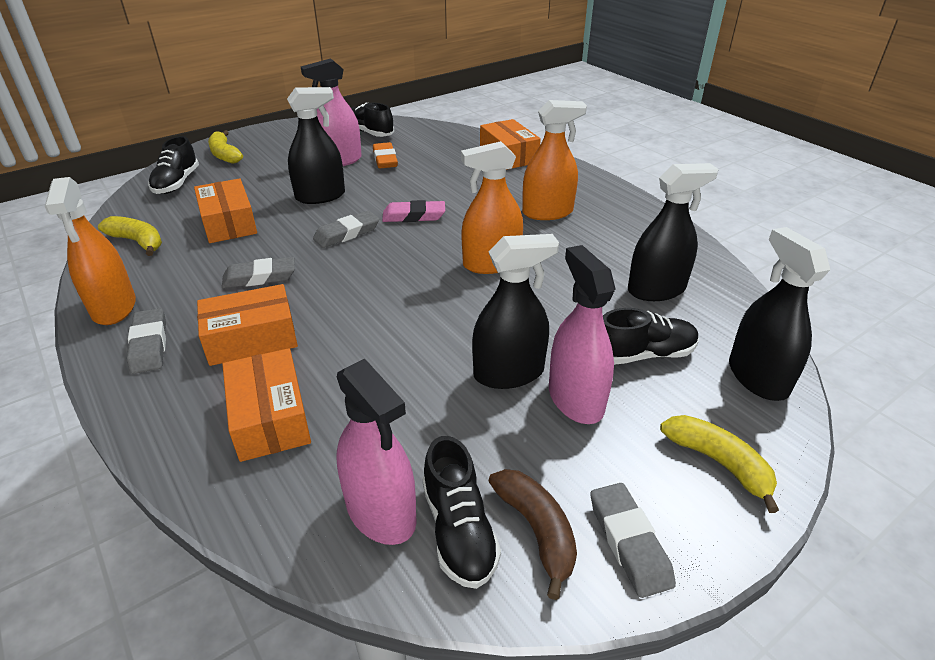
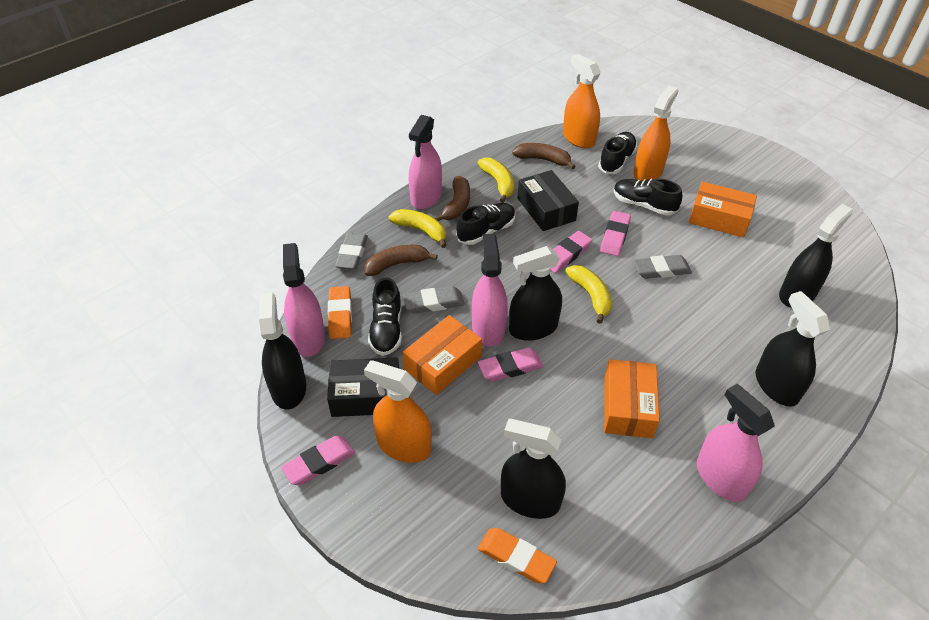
black box: 0 -> 2
black spray bottle: 4 -> 5
brown banana: 1 -> 3
grey eraser: 4 -> 3
orange box: 4 -> 3
orange eraser: 1 -> 2
pink eraser: 1 -> 4
pink spray bottle: 3 -> 4

